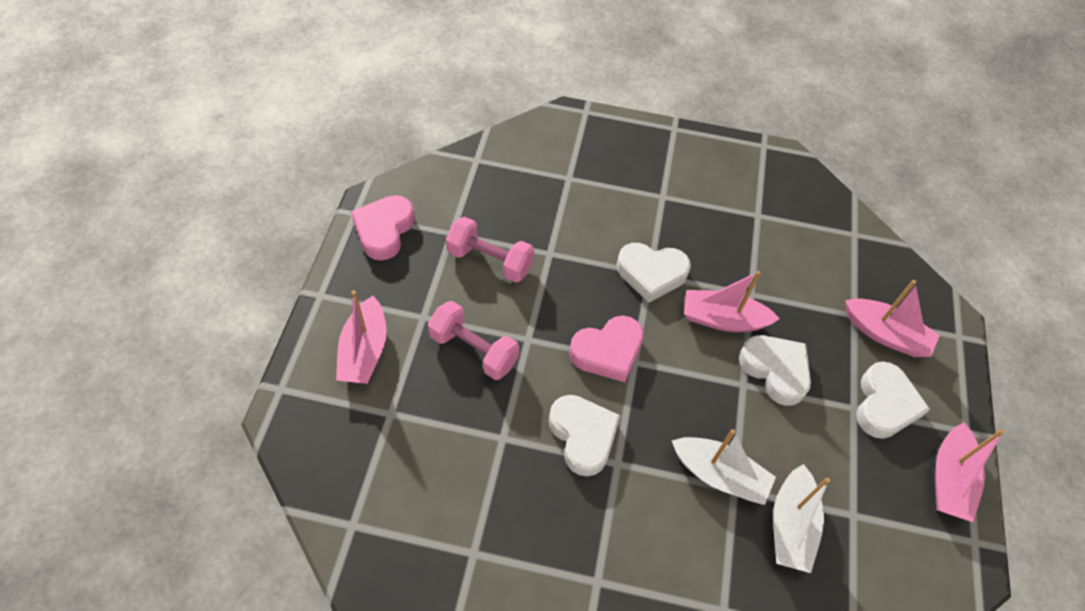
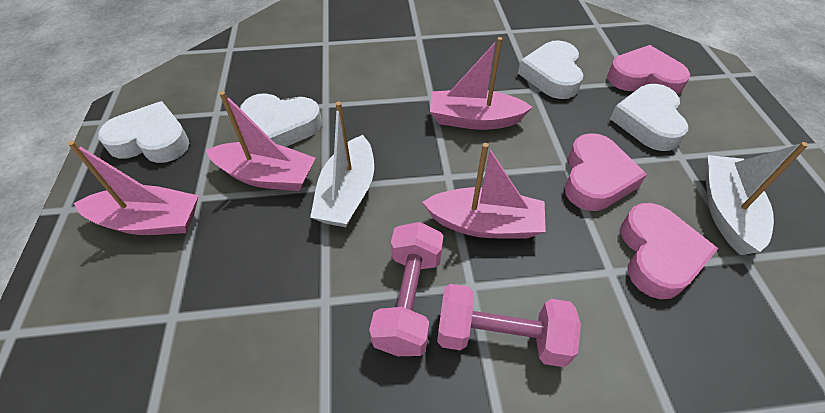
pink heart: 2 -> 3

